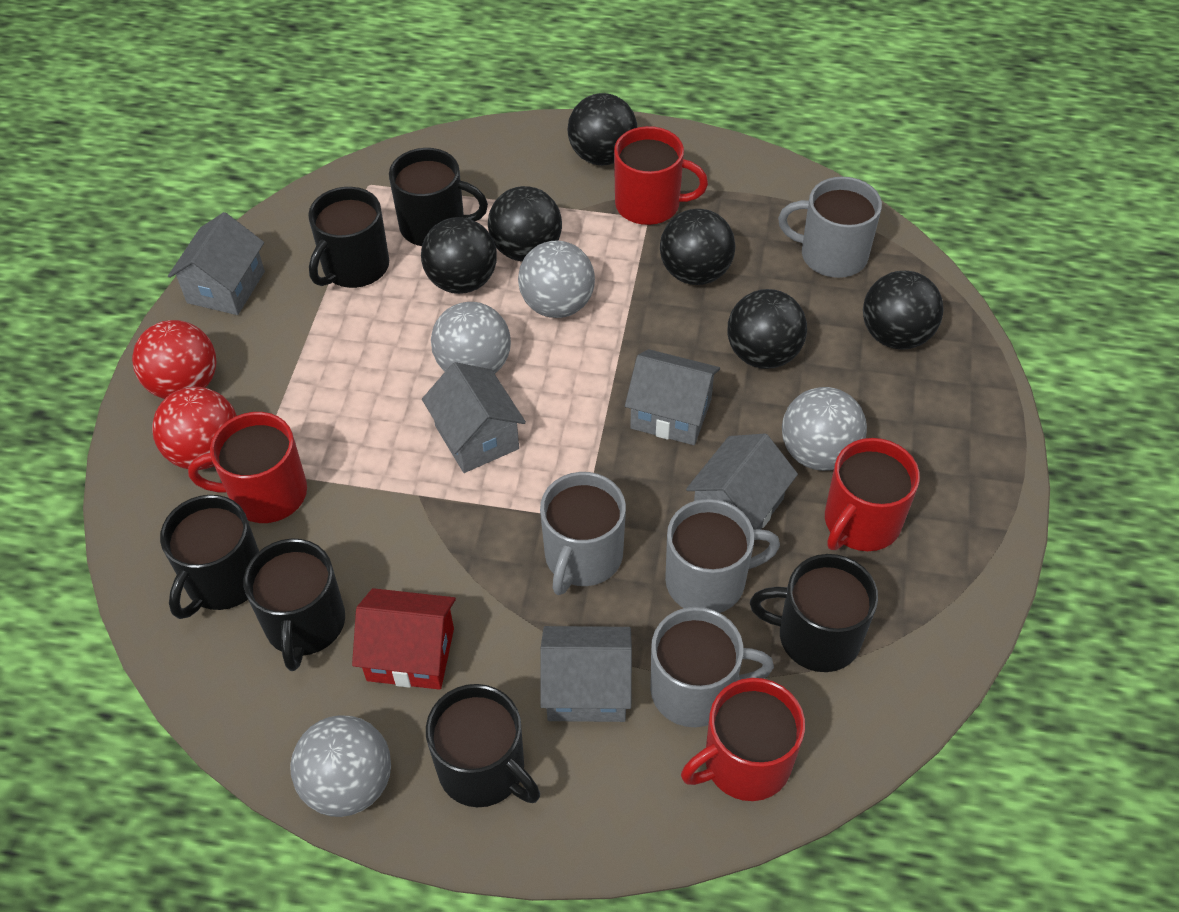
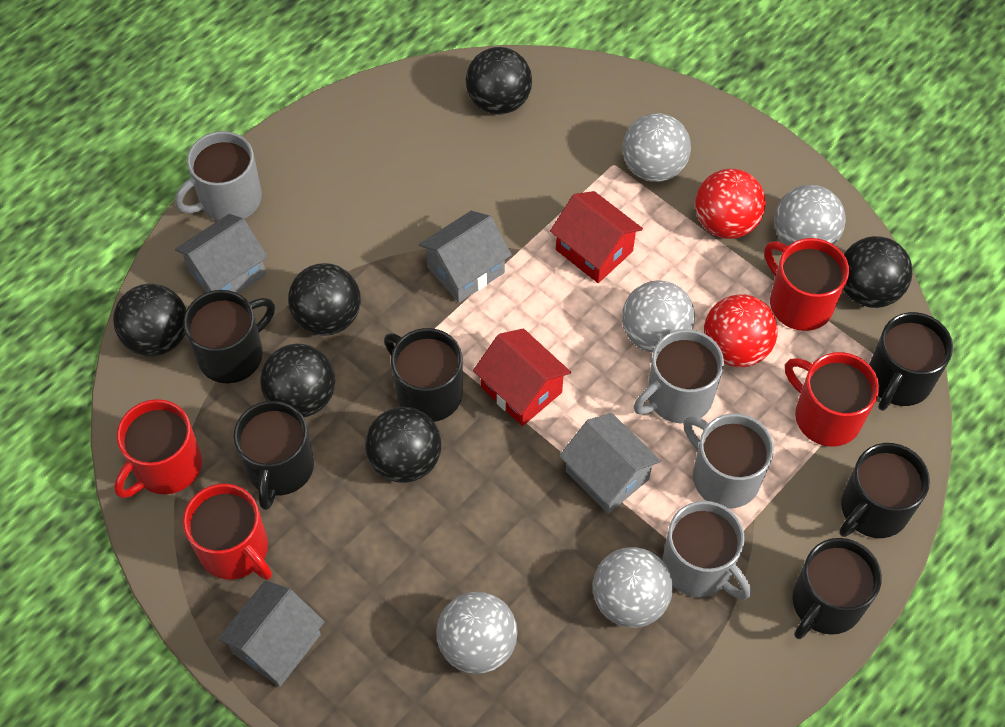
grey ball: 4 -> 5
grey house: 5 -> 4
red house: 1 -> 2

